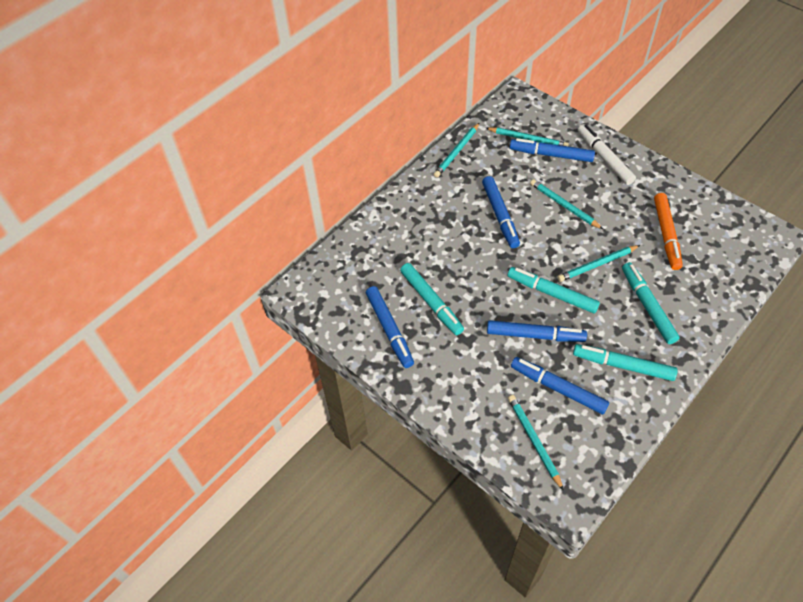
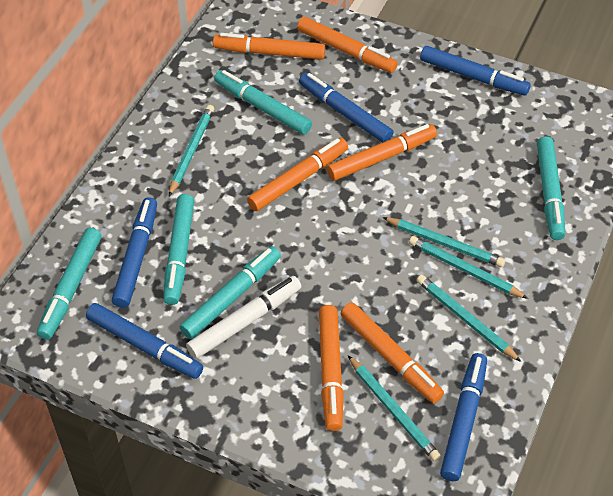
orange marker: 1 -> 6
turquoise marker: 4 -> 5

